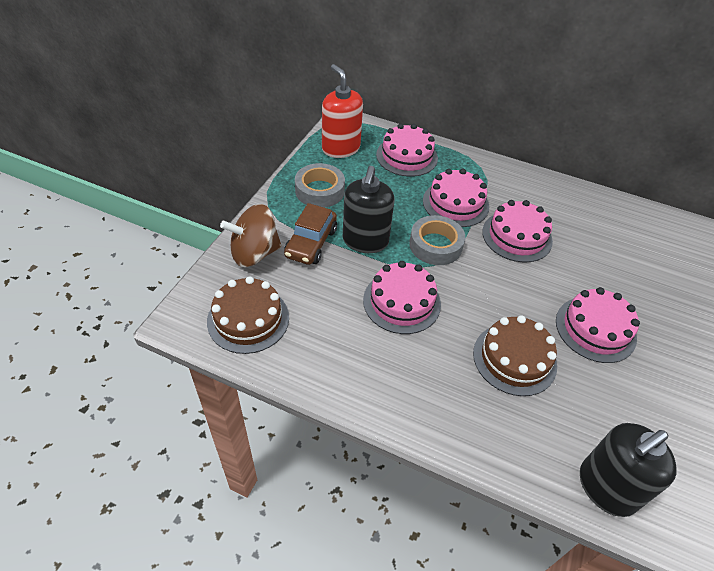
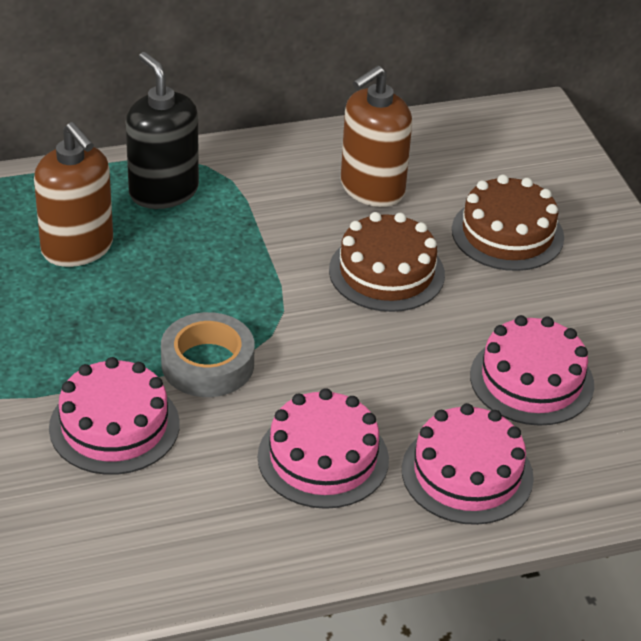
black soap dispenser: 2 -> 1
brown car: 1 -> 0
brown soap dispenser: 0 -> 2
brown spinning top: 1 -> 0
grey tape: 2 -> 1
pink cake: 5 -> 4
red soap dispenser: 1 -> 0

